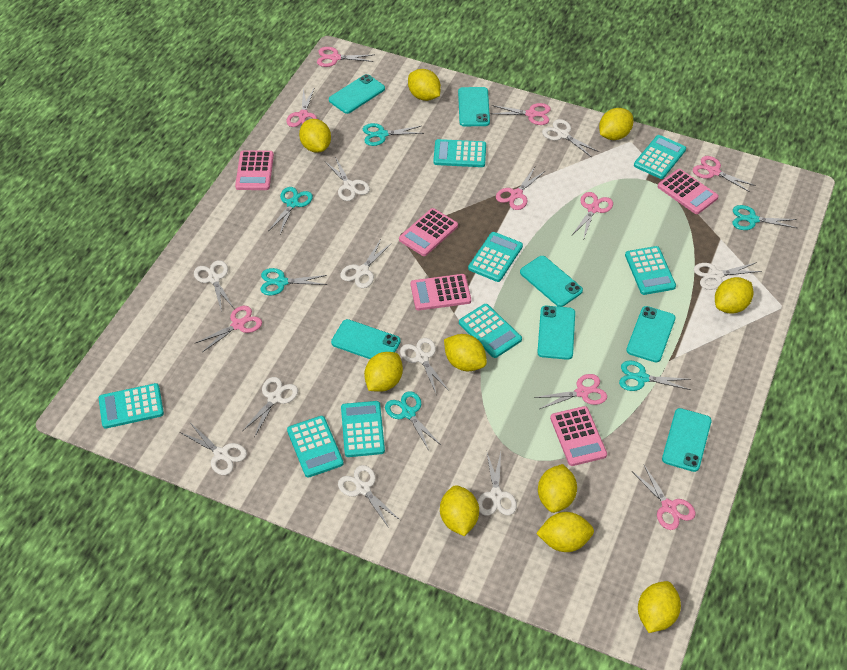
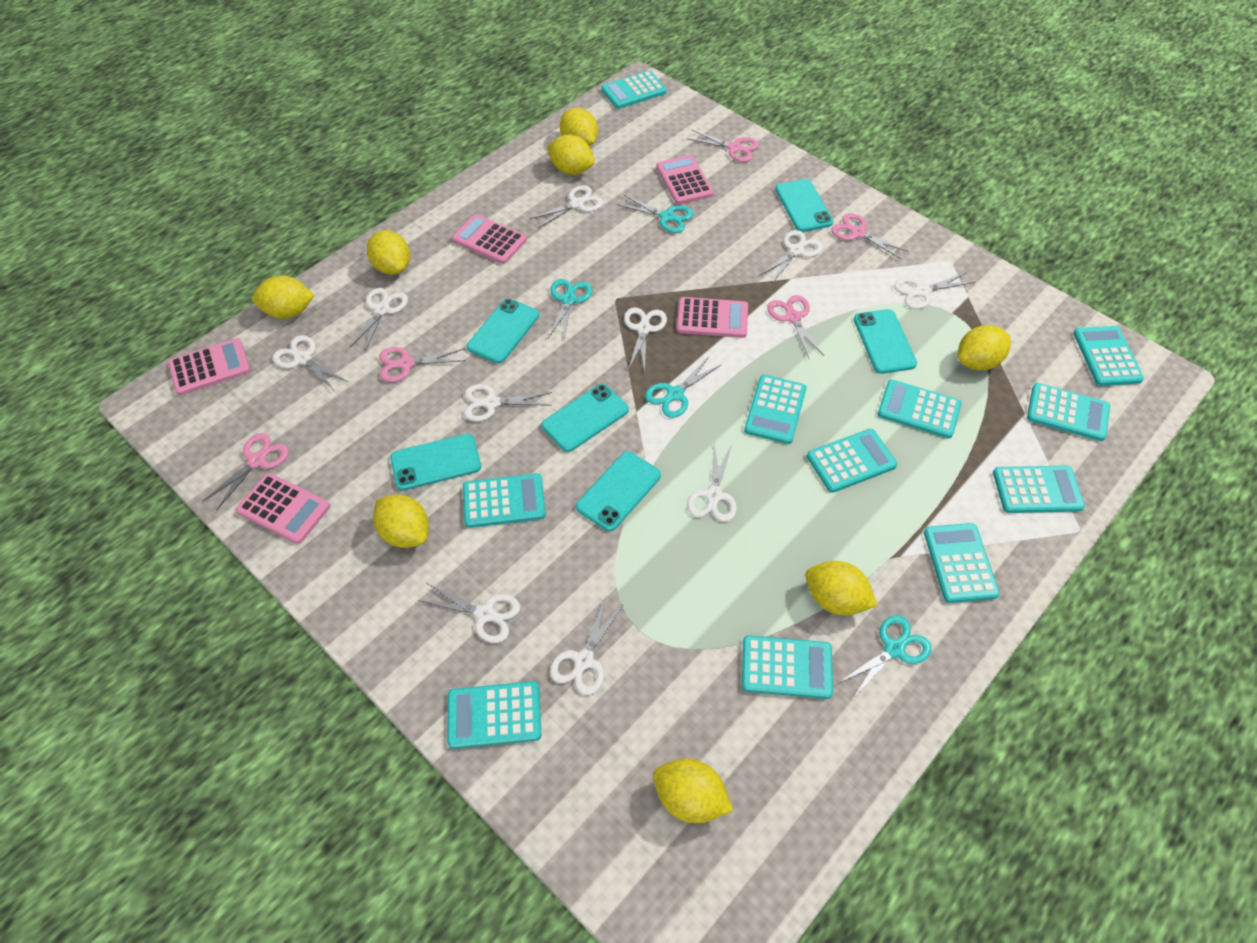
pink scissors: 9 -> 5
turquoise calculator: 8 -> 11
turquoise phone: 7 -> 6
turquoise scissors: 6 -> 4
yellow lemon: 10 -> 8

